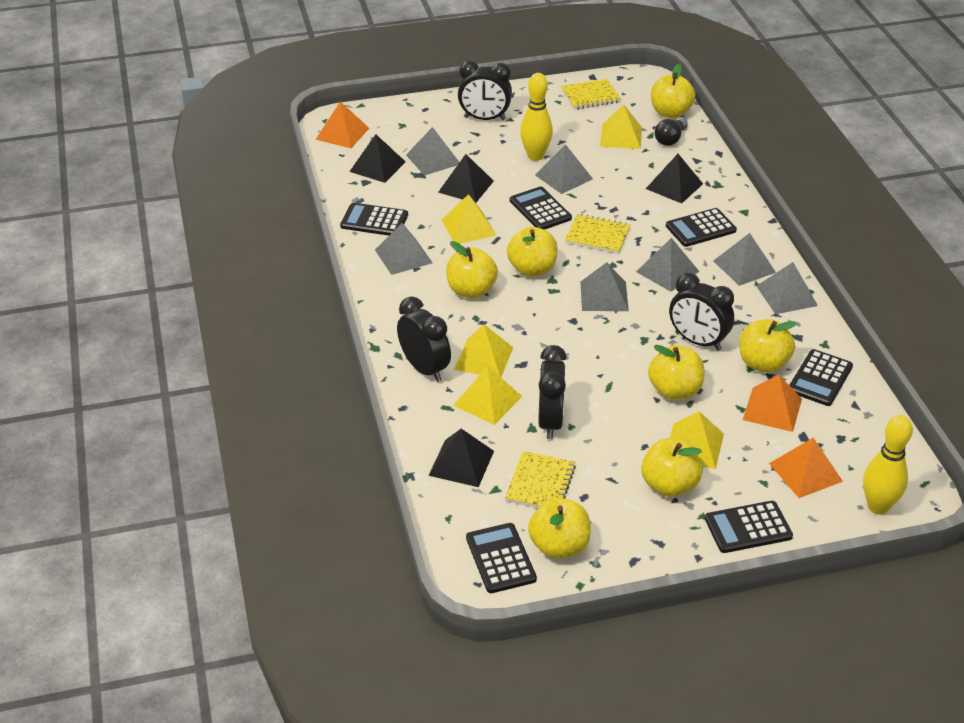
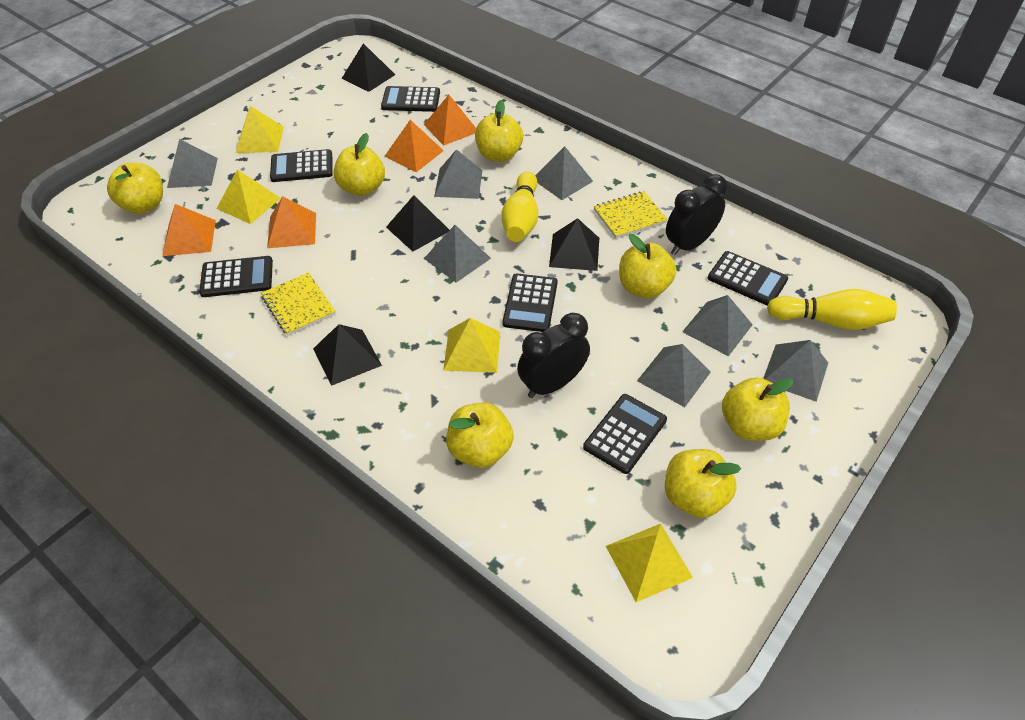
black clock: 4 -> 2
black light bulb: 1 -> 0
orange pyramid: 3 -> 4
yellow notebook: 3 -> 2
yellow pyramid: 5 -> 4

